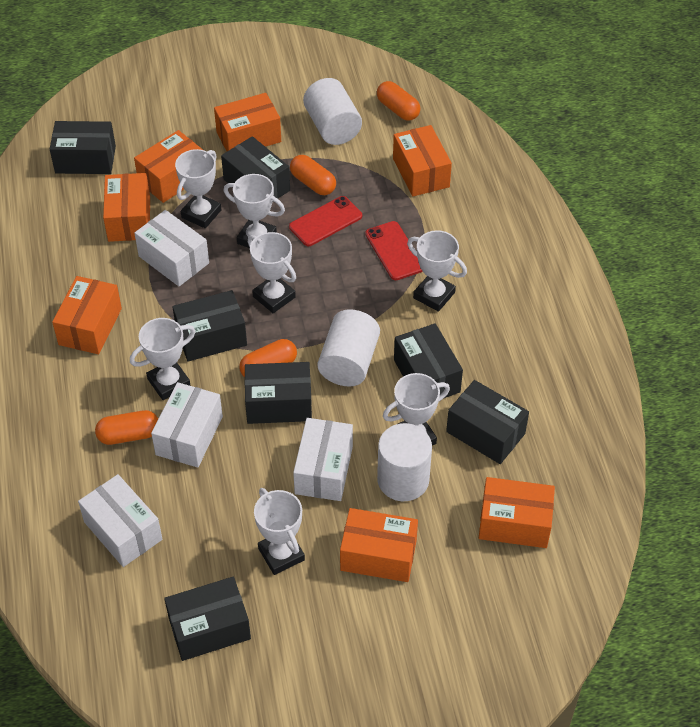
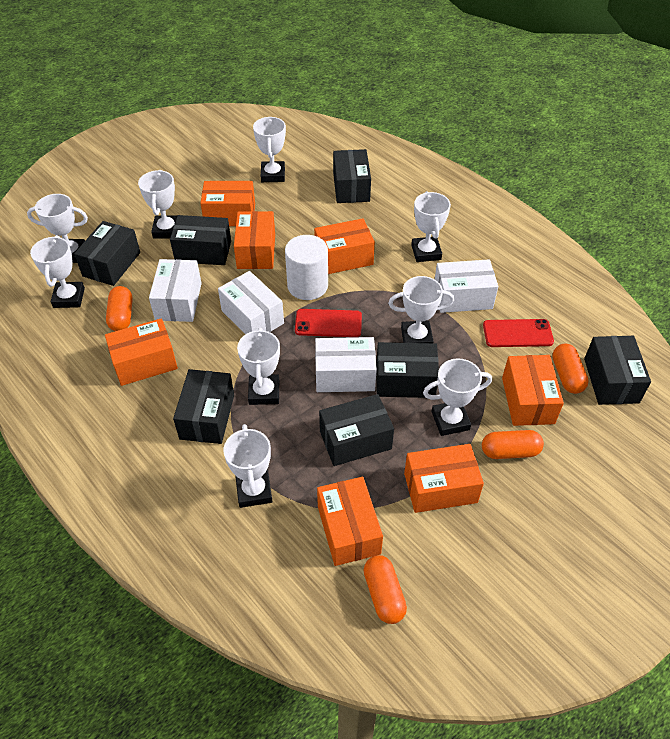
white cylinder: 3 -> 1
white trophy: 7 -> 9

